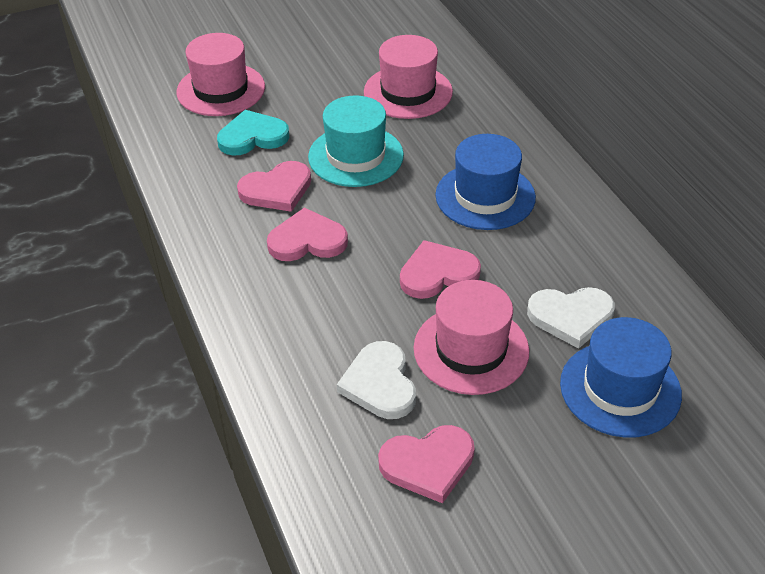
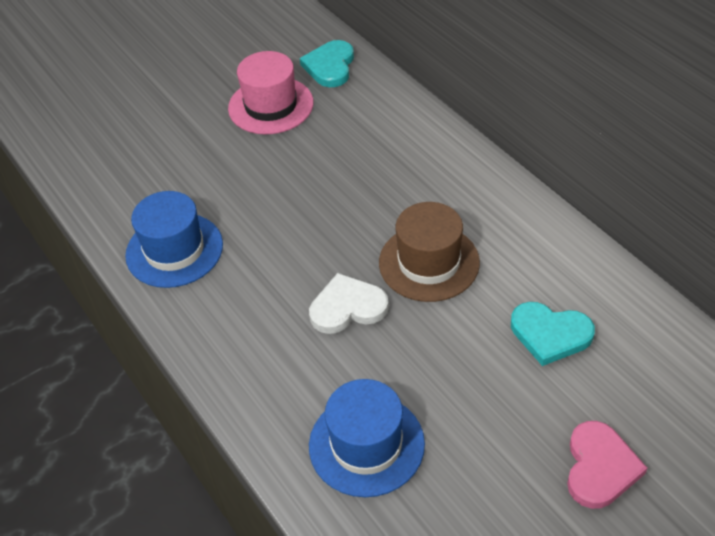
brown hat: 0 -> 1
pink hat: 3 -> 1
pink heart: 4 -> 1
turquoise hat: 1 -> 0
turquoise heart: 1 -> 2
white heart: 2 -> 1

